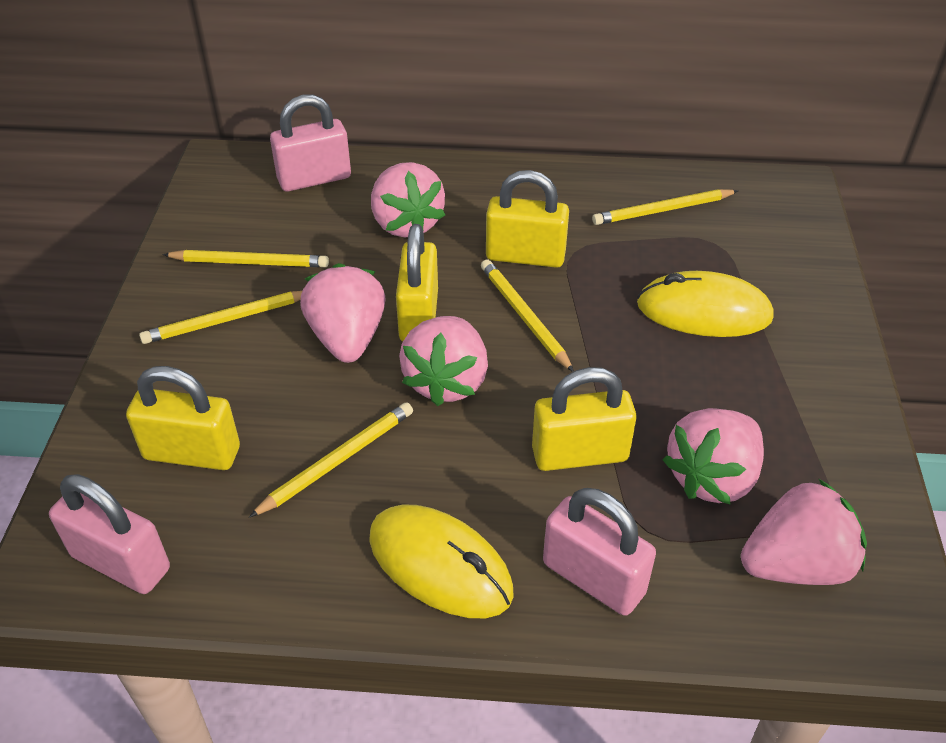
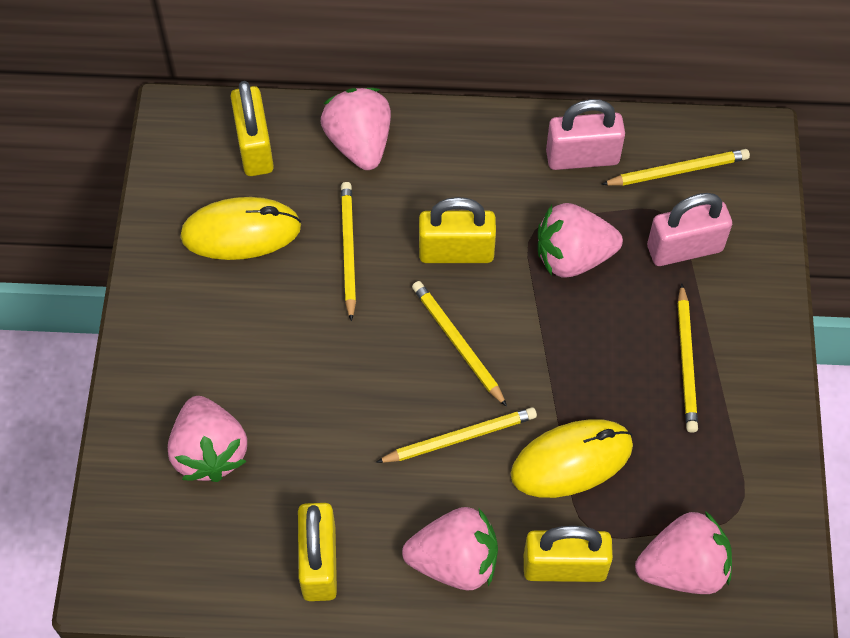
pink padlock: 3 -> 2

